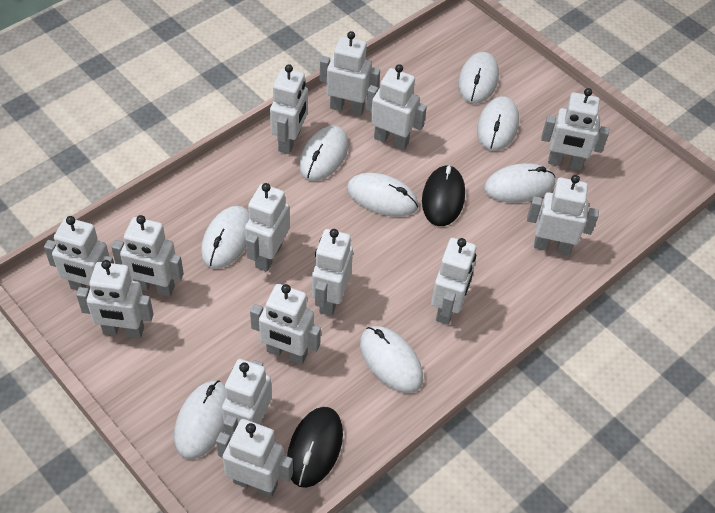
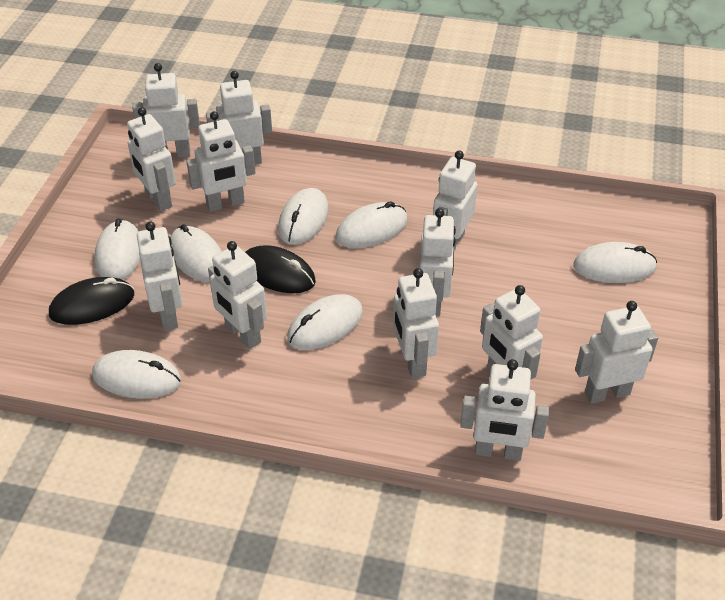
white mouse: 8 -> 7
white robot: 14 -> 12

